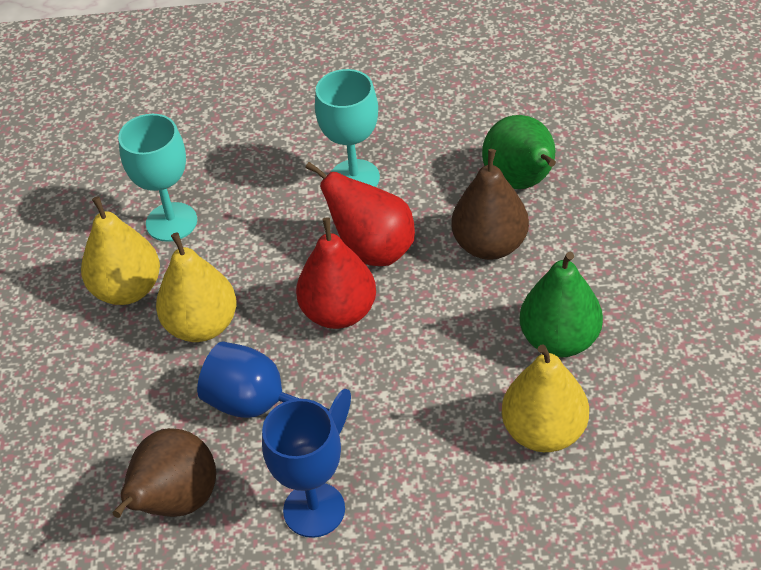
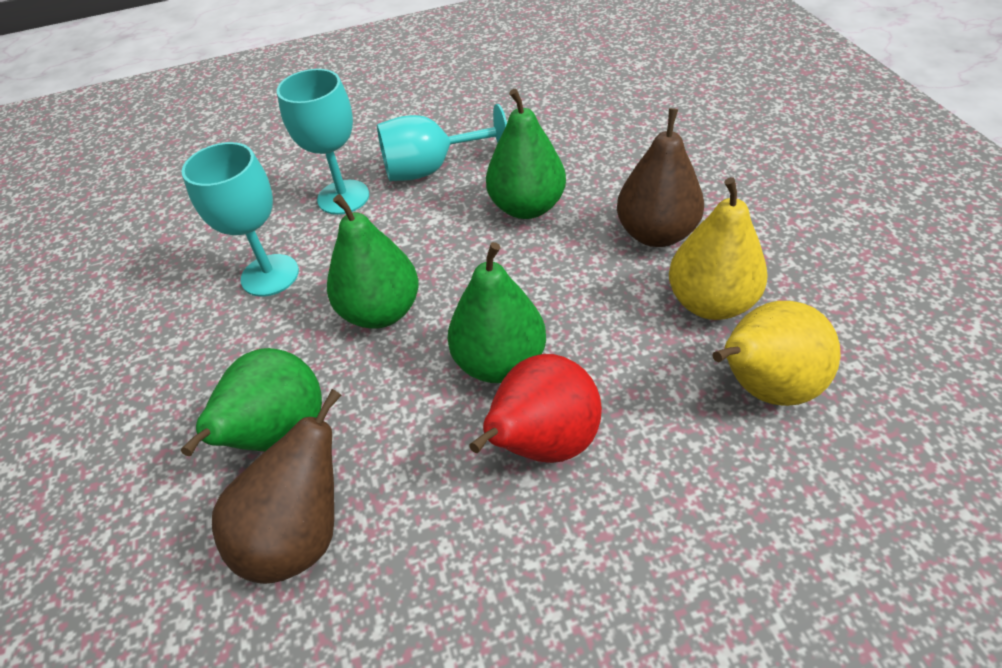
blue goblet: 2 -> 0
green pear: 2 -> 4
red pear: 2 -> 1
turquoise goblet: 2 -> 3
yellow pear: 3 -> 2

